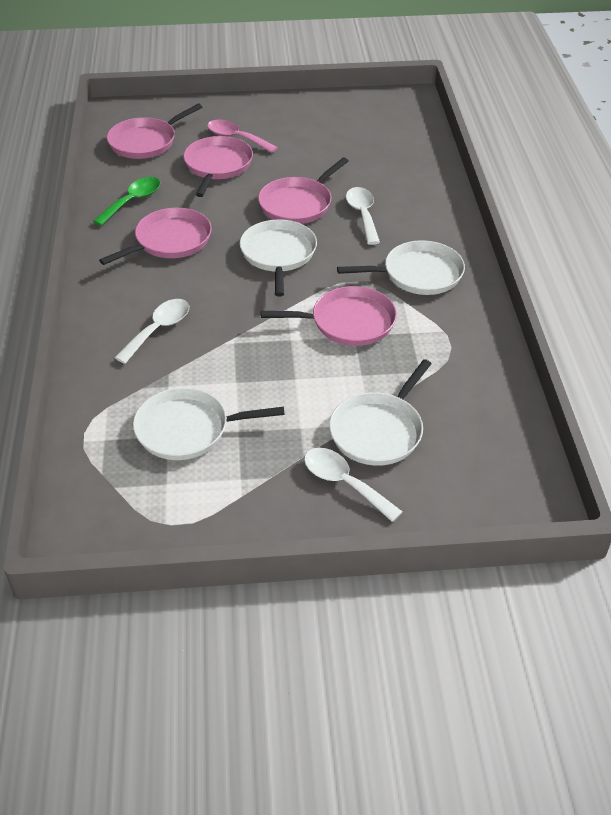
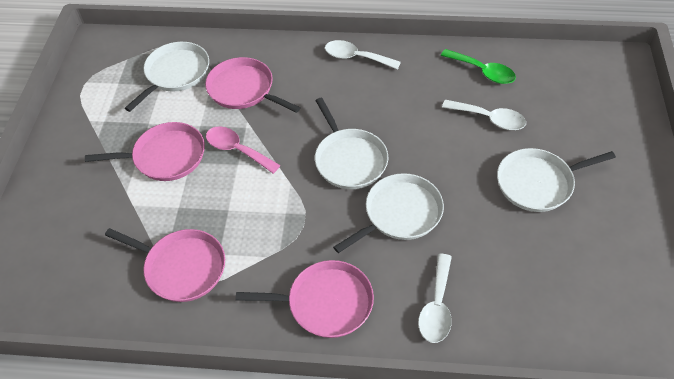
pink pan: 5 -> 4

